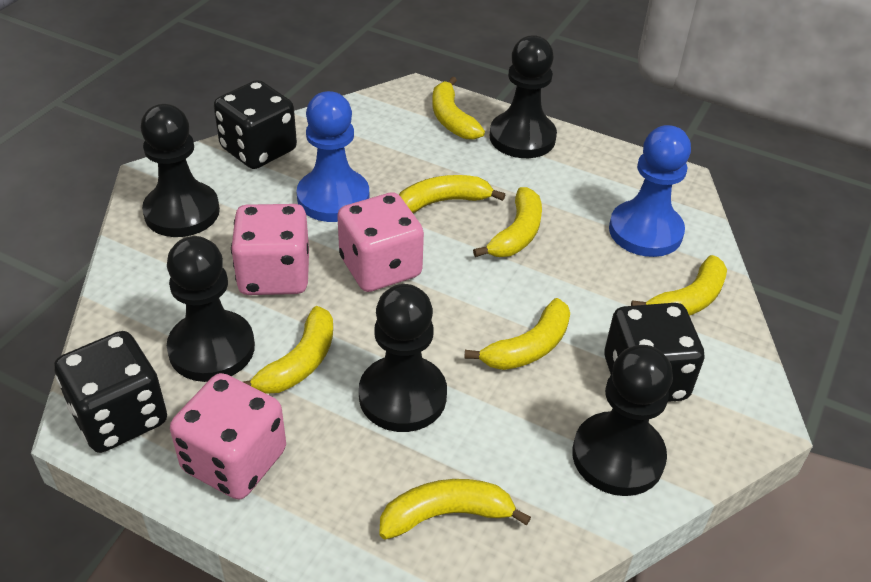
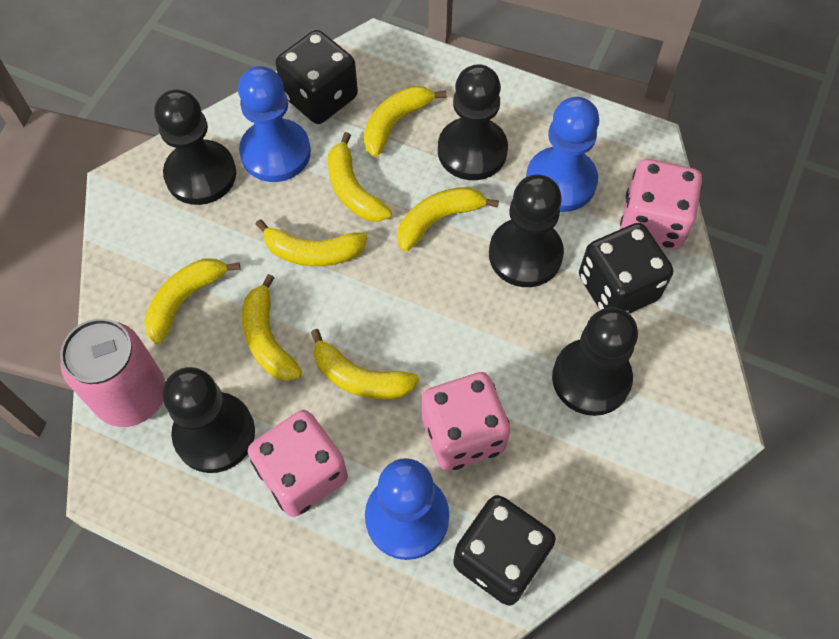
blue pawn: 2 -> 3
pink can: 0 -> 1

